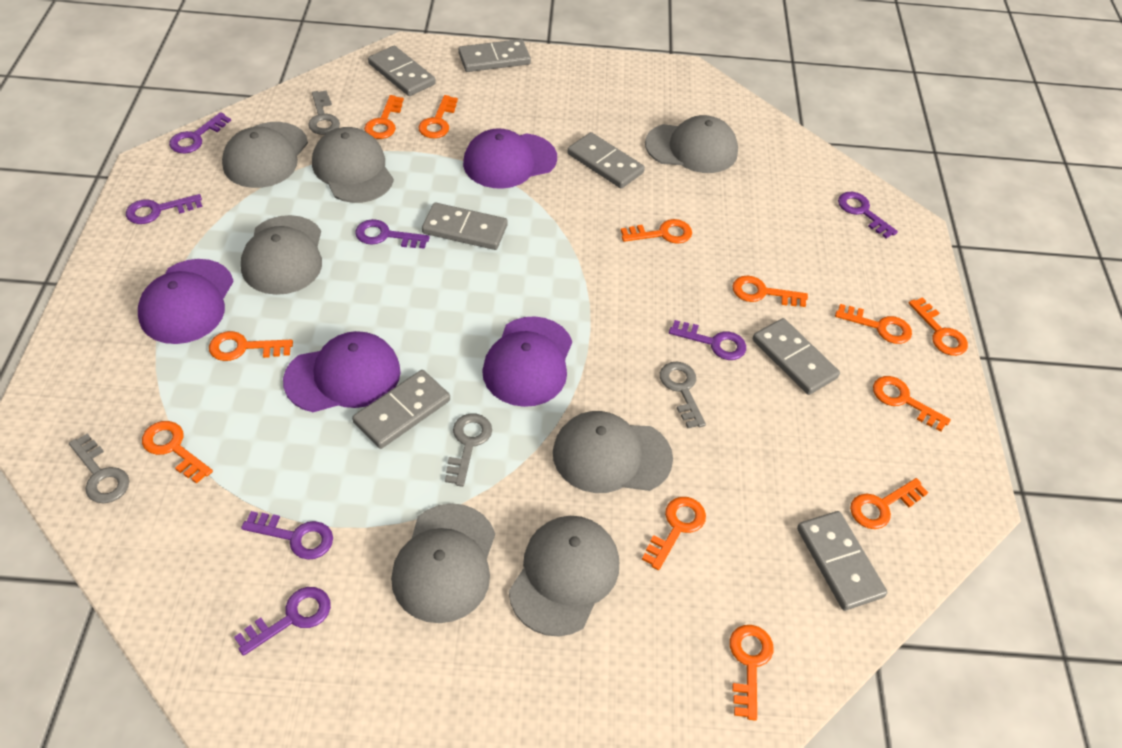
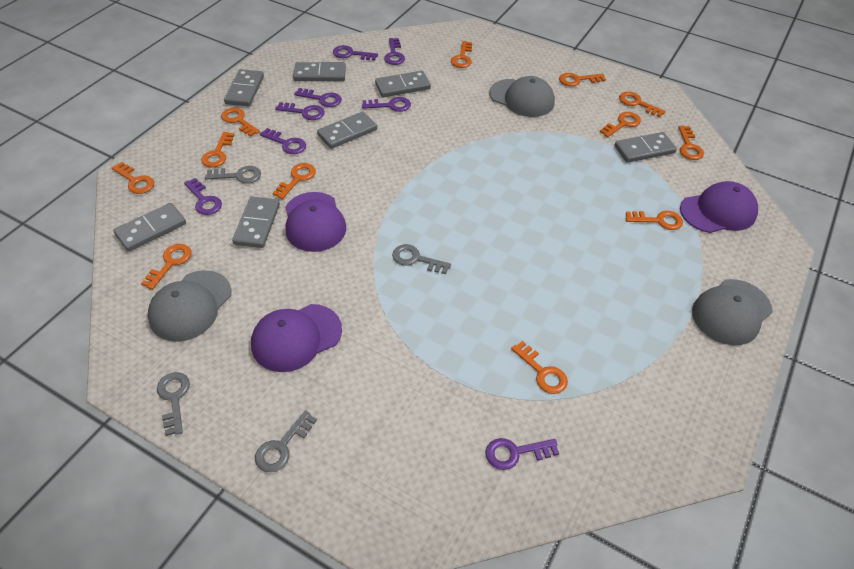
grey cap: 7 -> 3
purple cap: 4 -> 3
purple key: 7 -> 8

